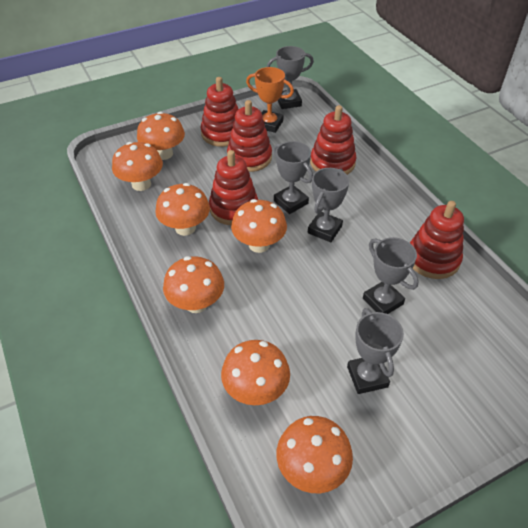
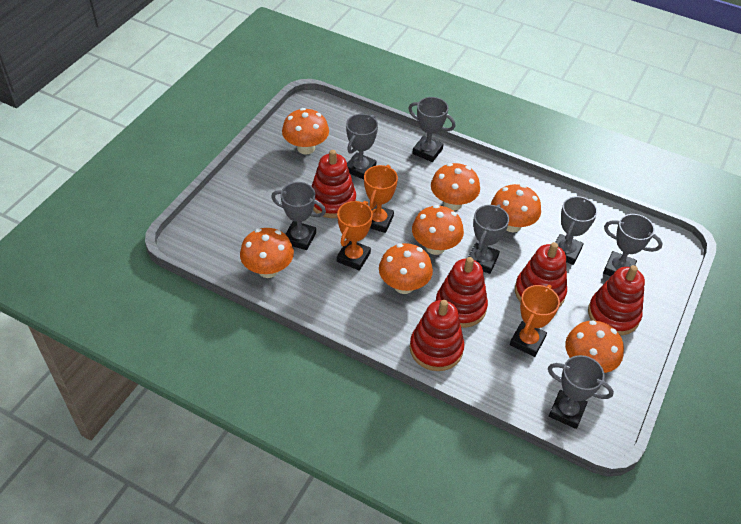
grey trophy: 5 -> 7
orange trophy: 1 -> 3

